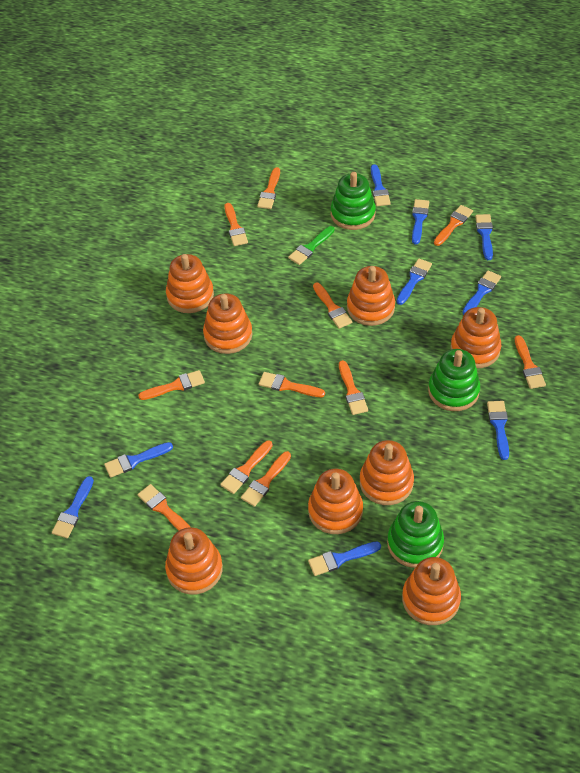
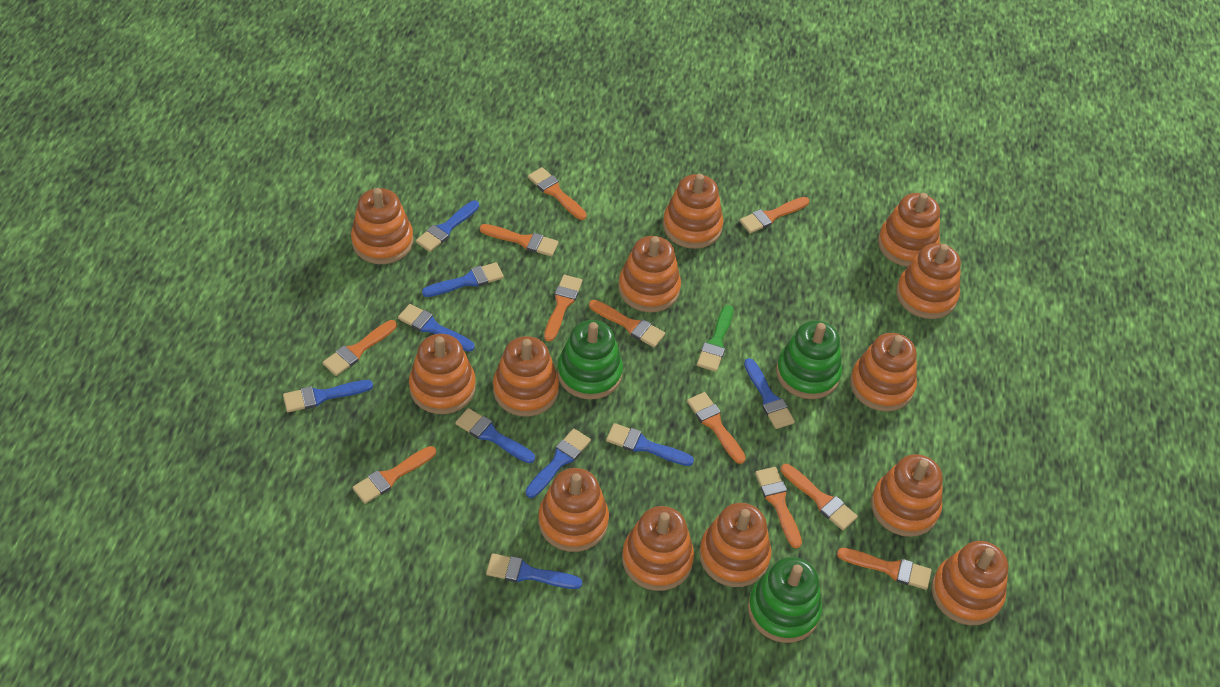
orange stacking toy: 8 -> 13

